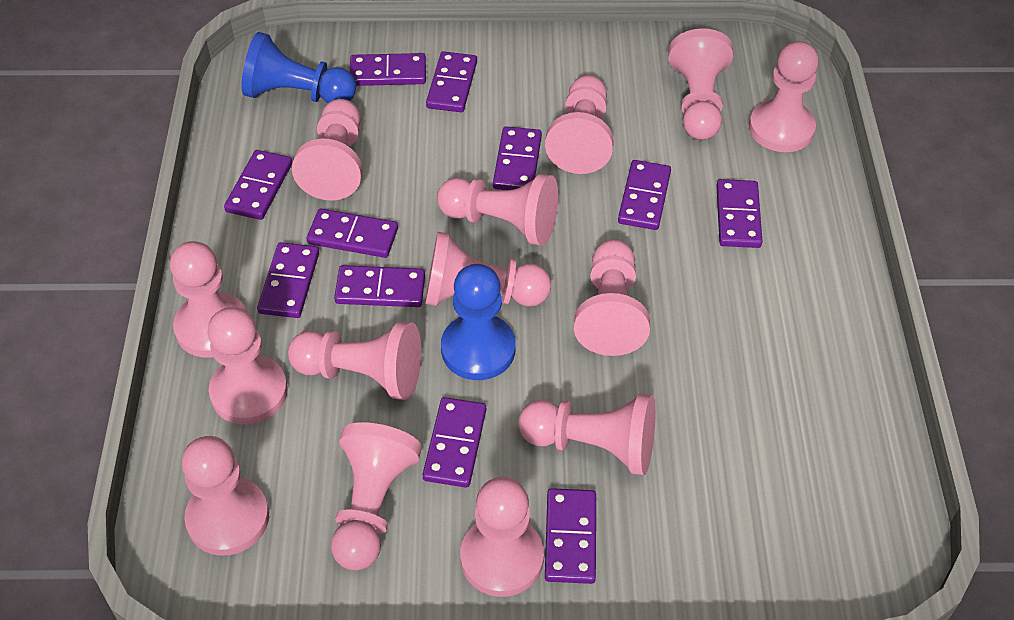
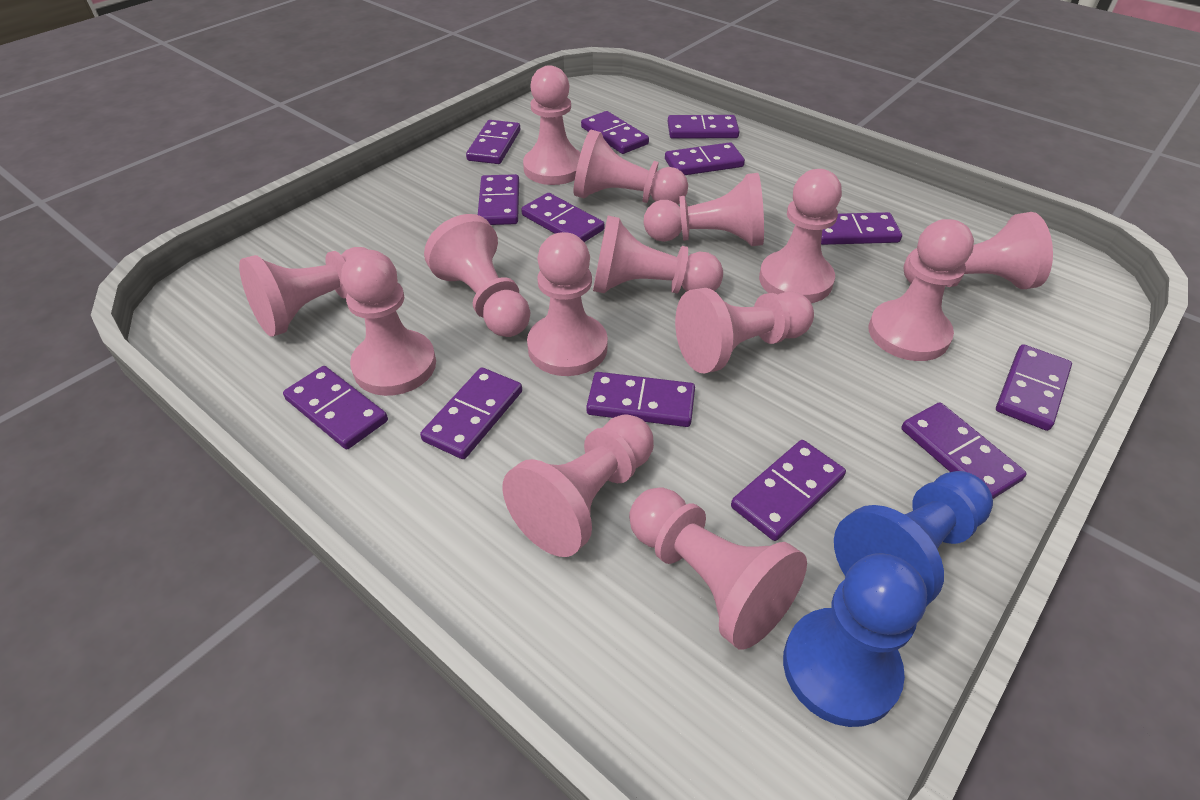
purple domino: 11 -> 13

